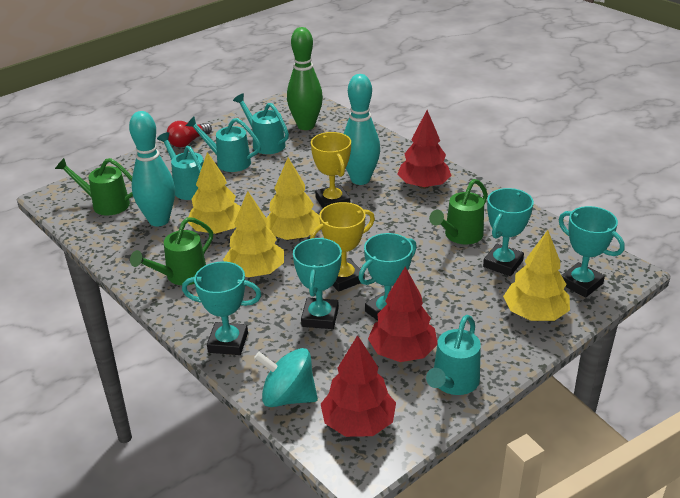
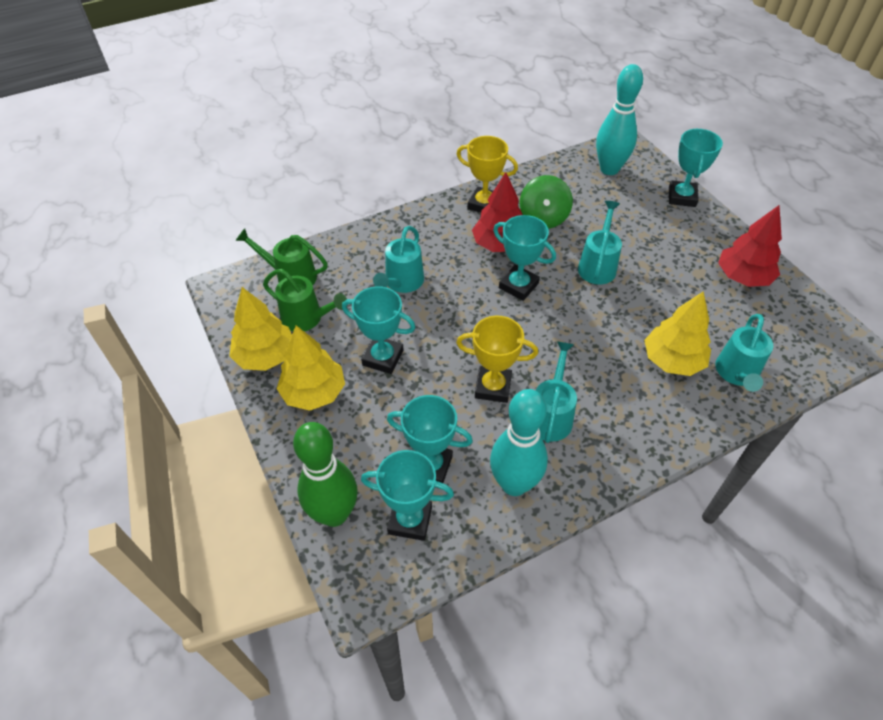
green spinning top: 0 -> 1
green watering can: 3 -> 2
red light bulb: 1 -> 0
red tree: 3 -> 2
turquoise spinning top: 1 -> 0
yellow tree: 4 -> 3

